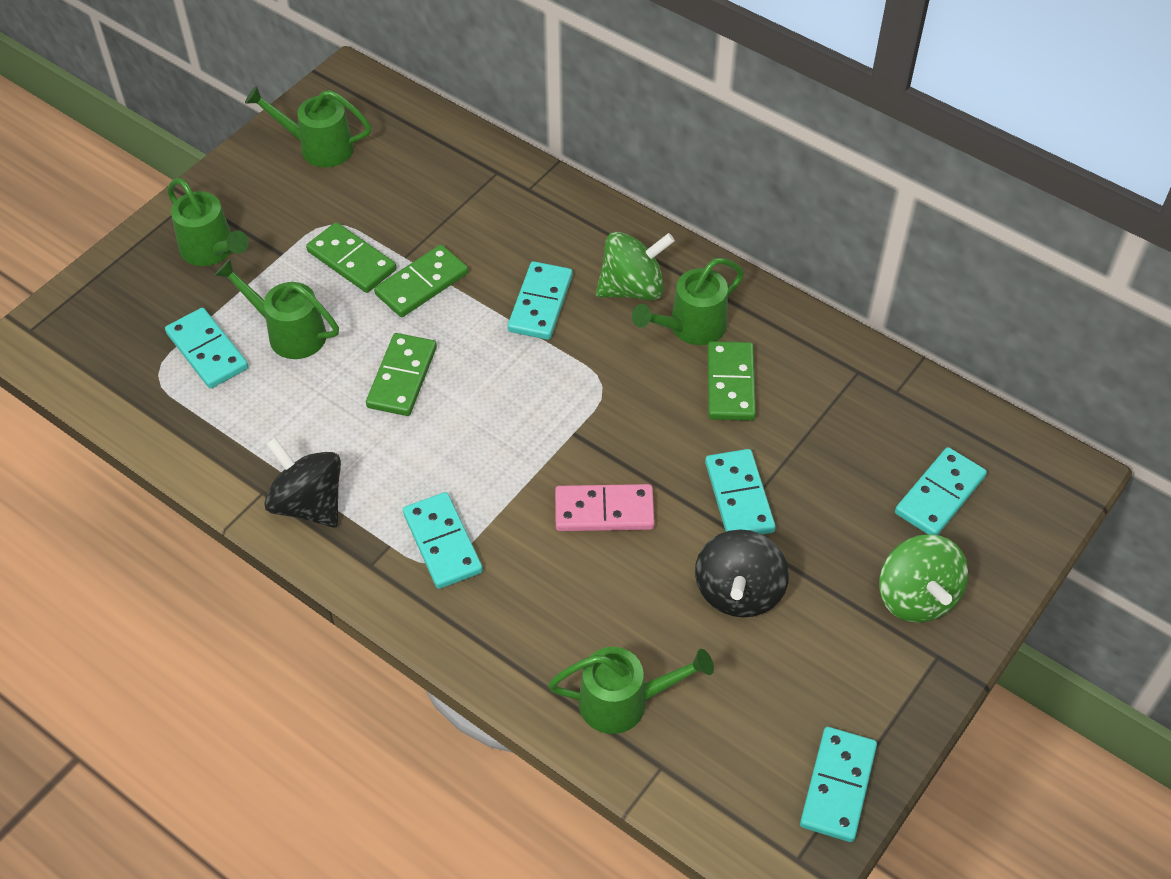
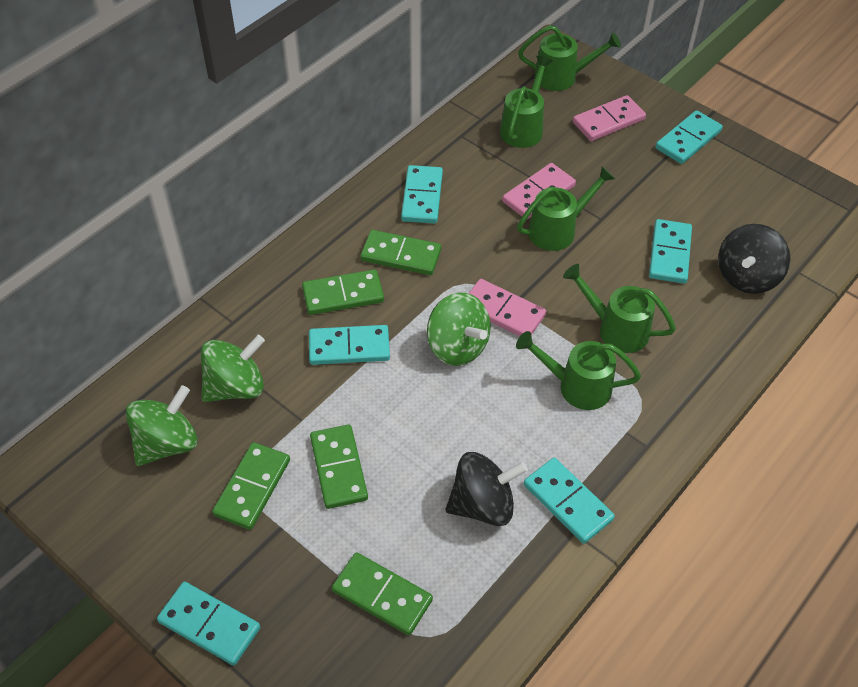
green domino: 4 -> 5
green spinning top: 2 -> 3
pink domino: 1 -> 3

